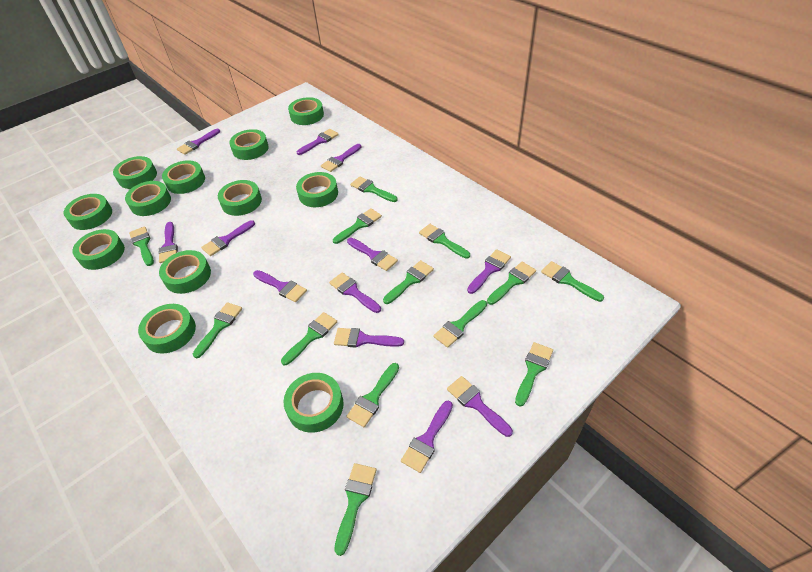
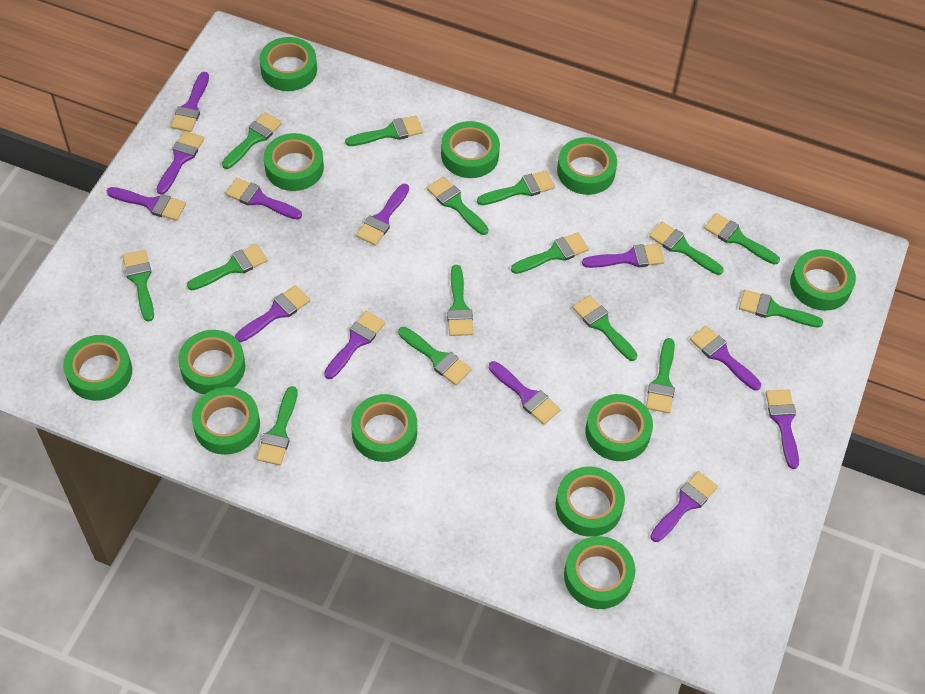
green brush: 13 -> 15

